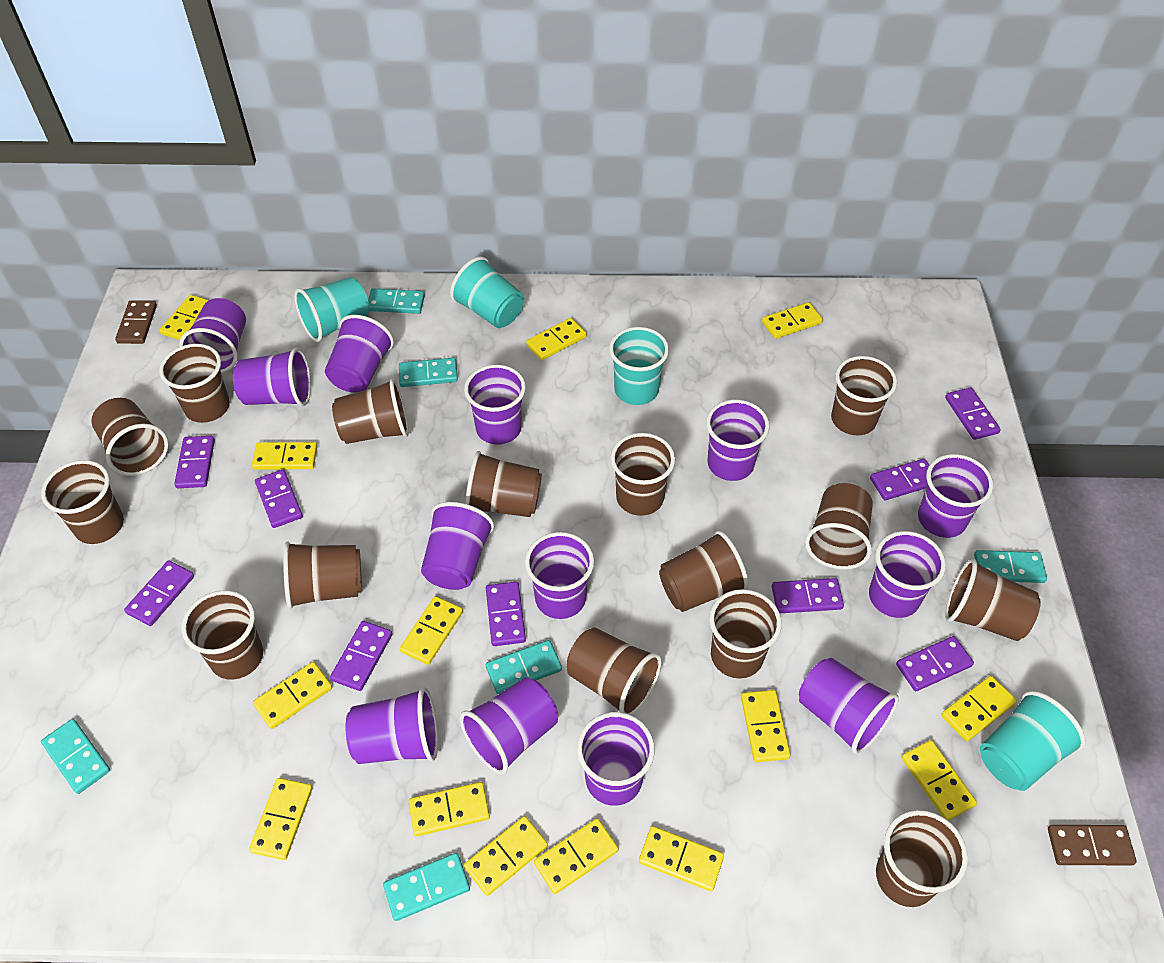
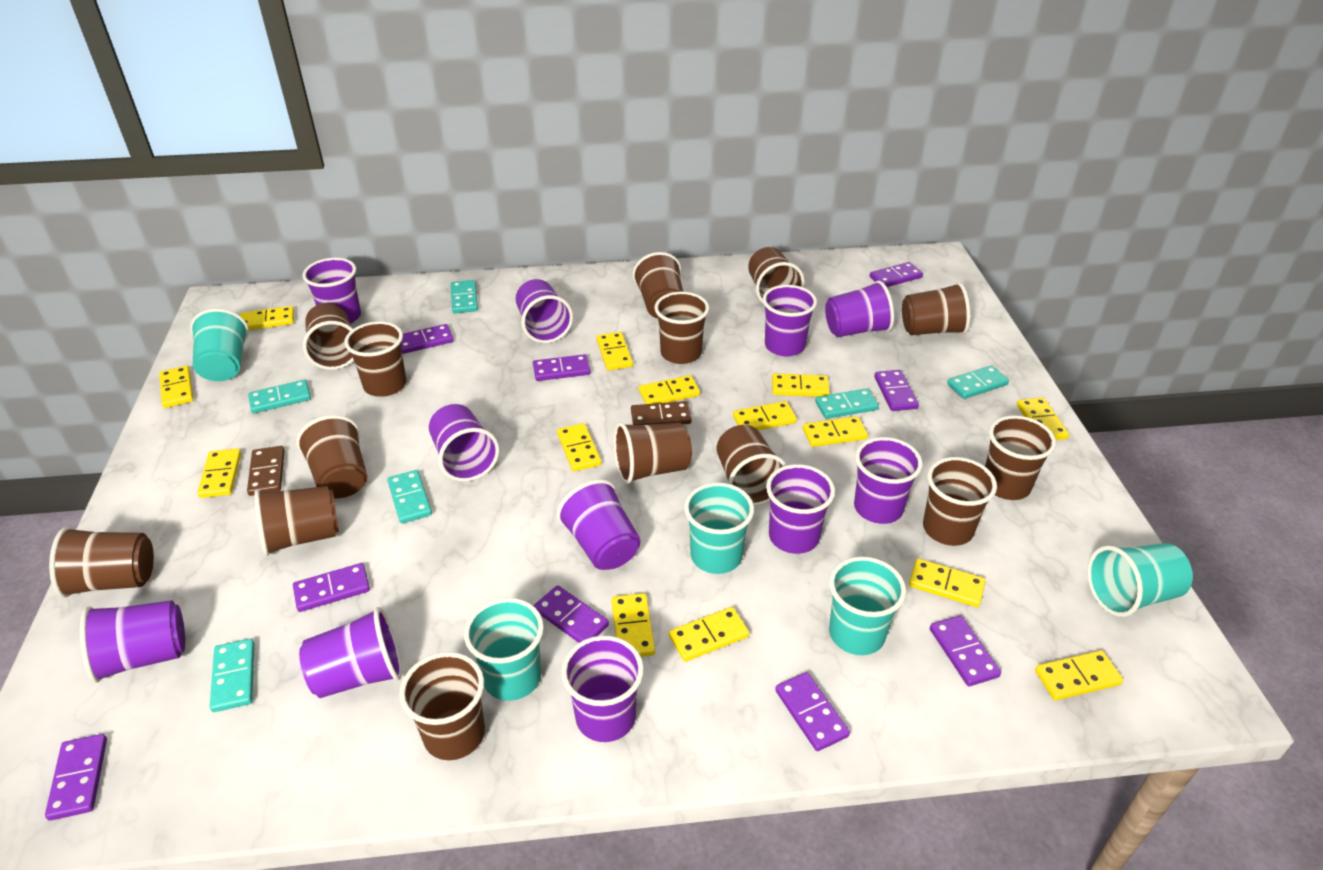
brown cup: 15 -> 14
purple cup: 13 -> 11
turquoise cup: 4 -> 5

